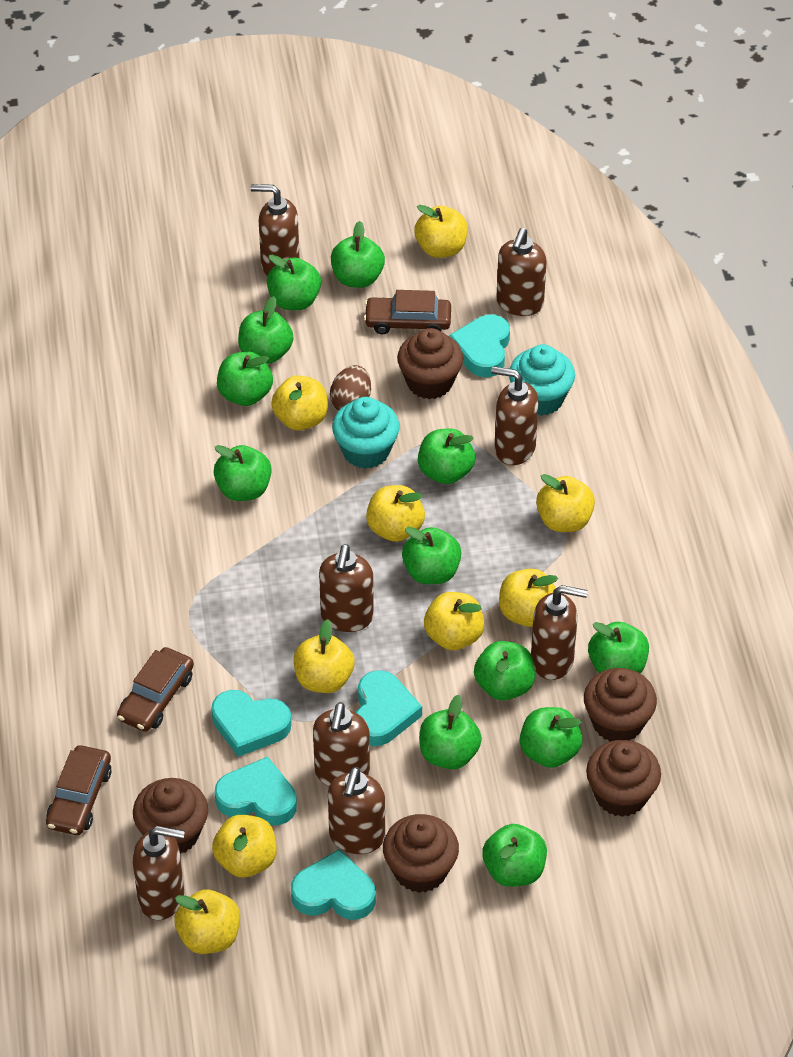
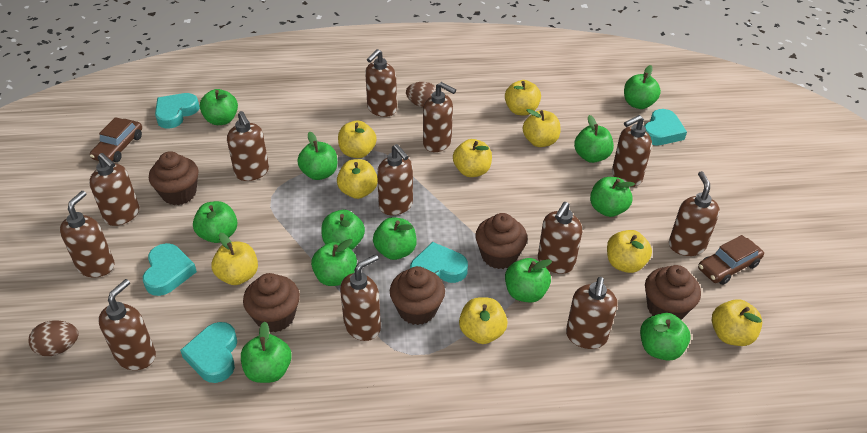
brown car: 3 -> 2
brown egg: 1 -> 2
brown soap dispenser: 8 -> 12
turquoise cupcake: 2 -> 0

